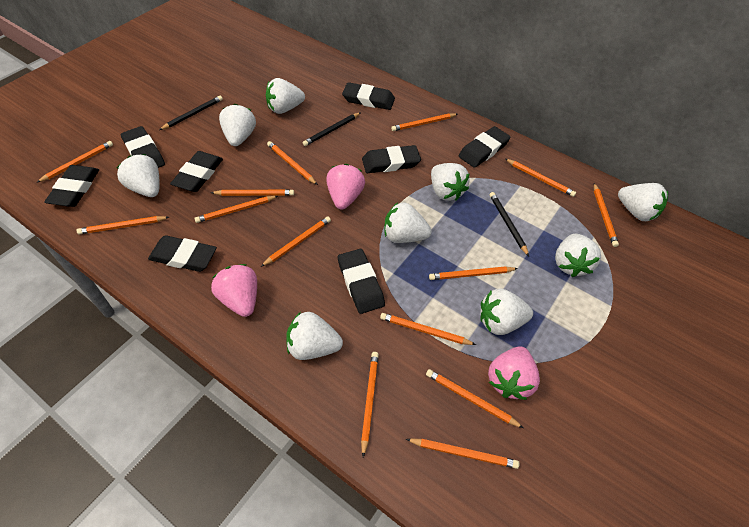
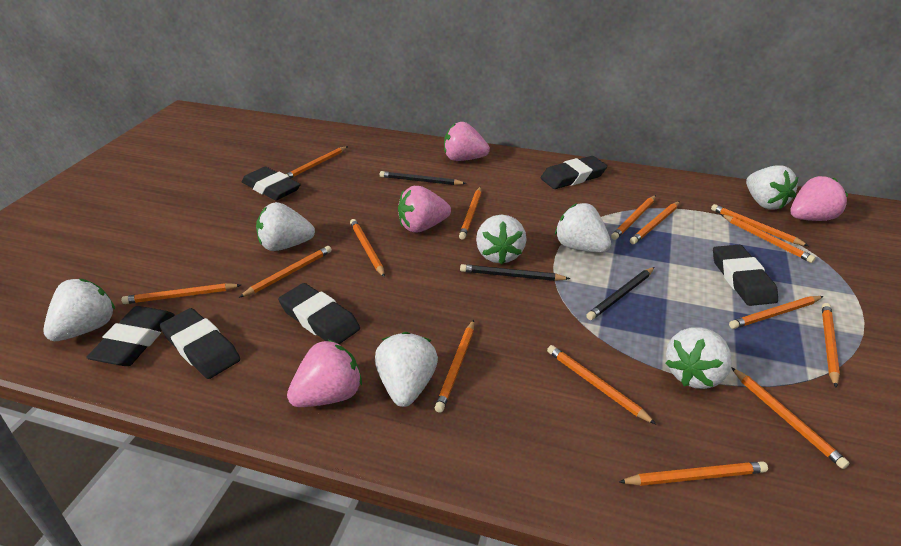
black eraser: 8 -> 6
orange pencil: 14 -> 15
pink strawberry: 3 -> 4
white strawberry: 9 -> 7

